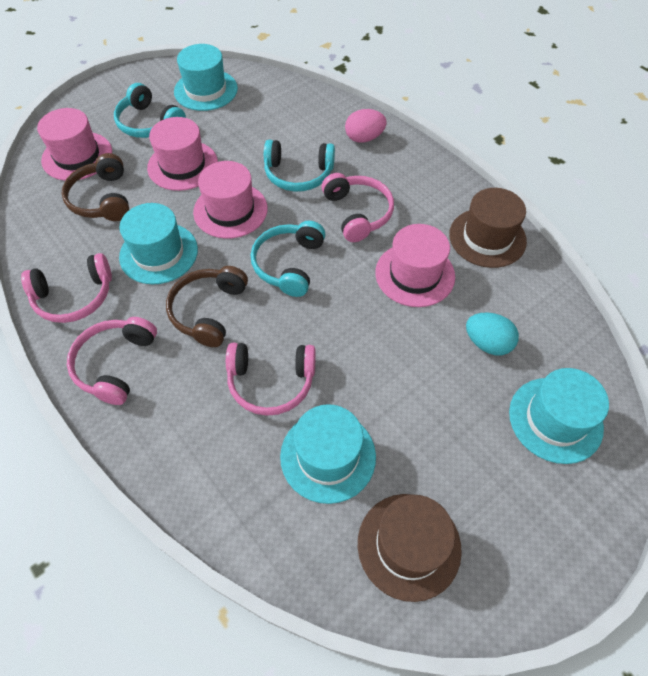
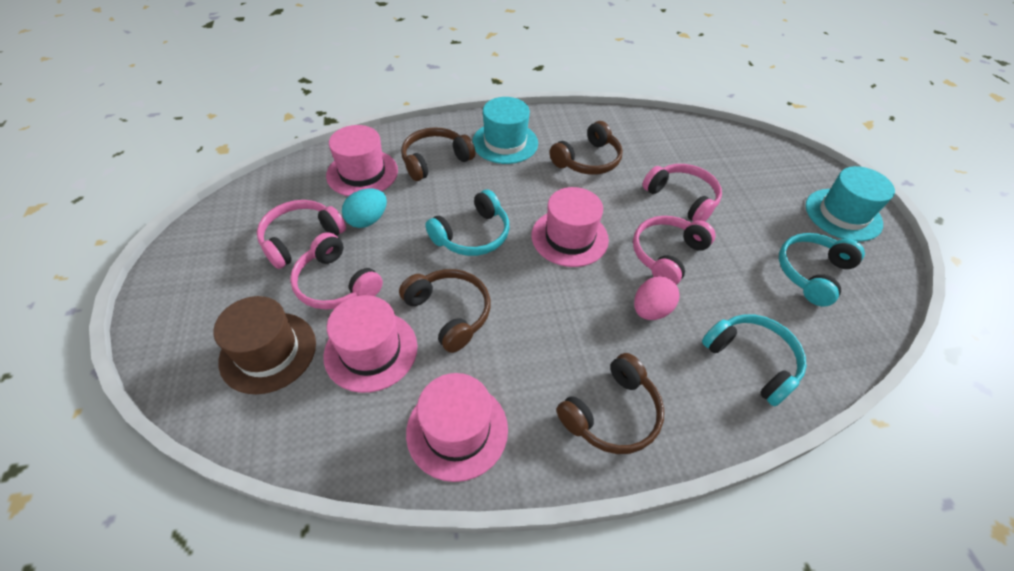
brown hat: 2 -> 1
brown headphones: 2 -> 4
turquoise hat: 4 -> 2

